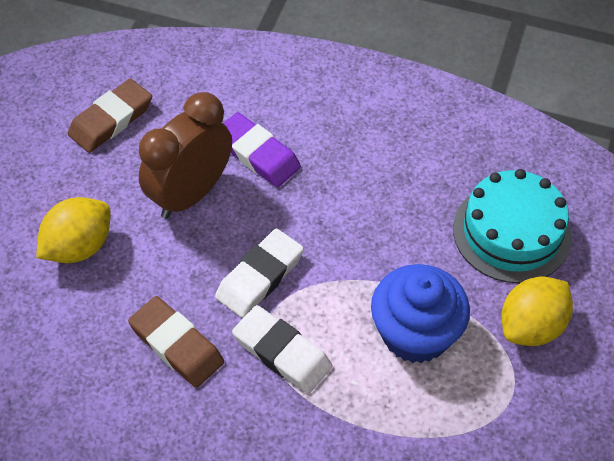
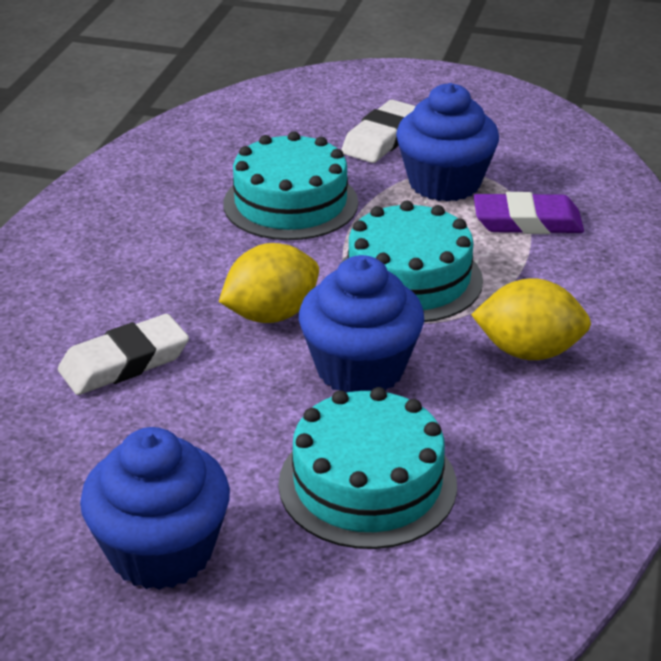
blue cupcake: 1 -> 3
brown clock: 1 -> 0
brown eraser: 2 -> 0
turquoise cake: 1 -> 3

